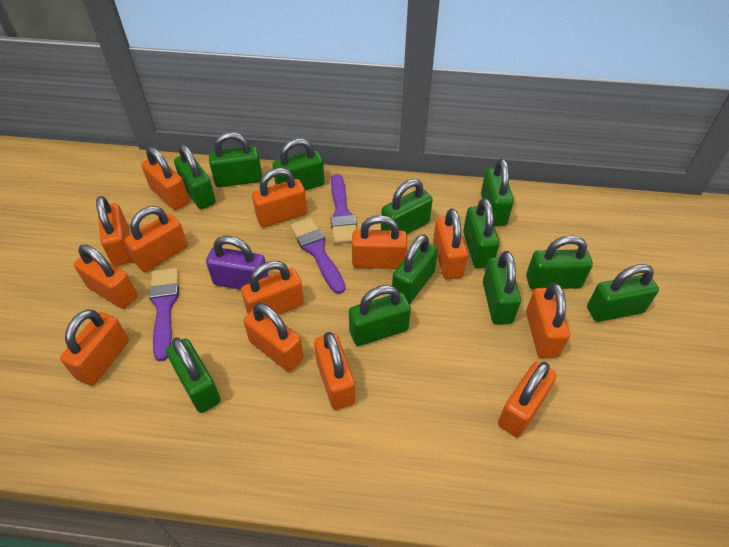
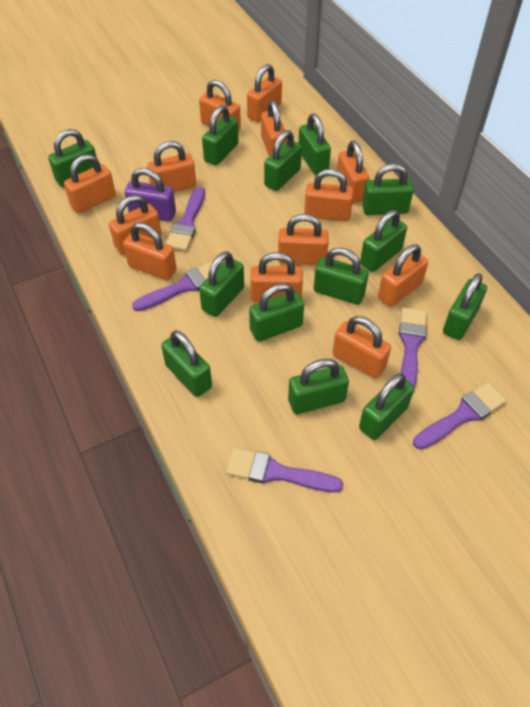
green padlock: 12 -> 13
purple brush: 3 -> 5

